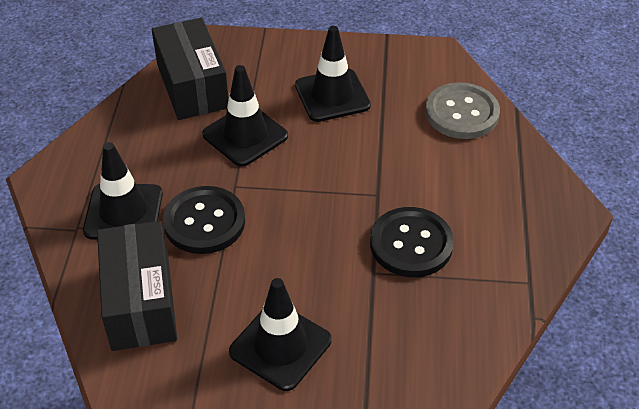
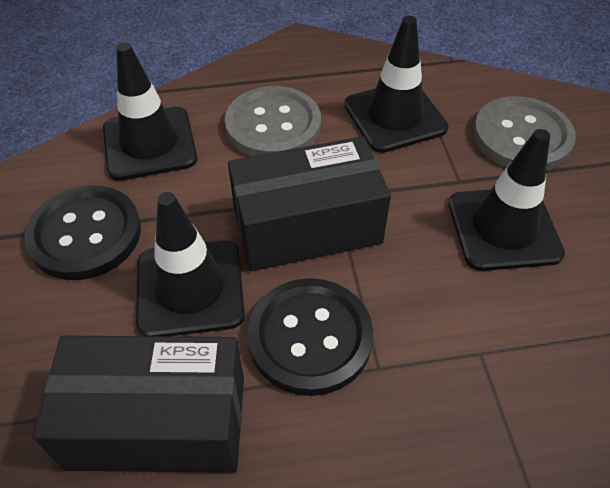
grey button: 1 -> 2

